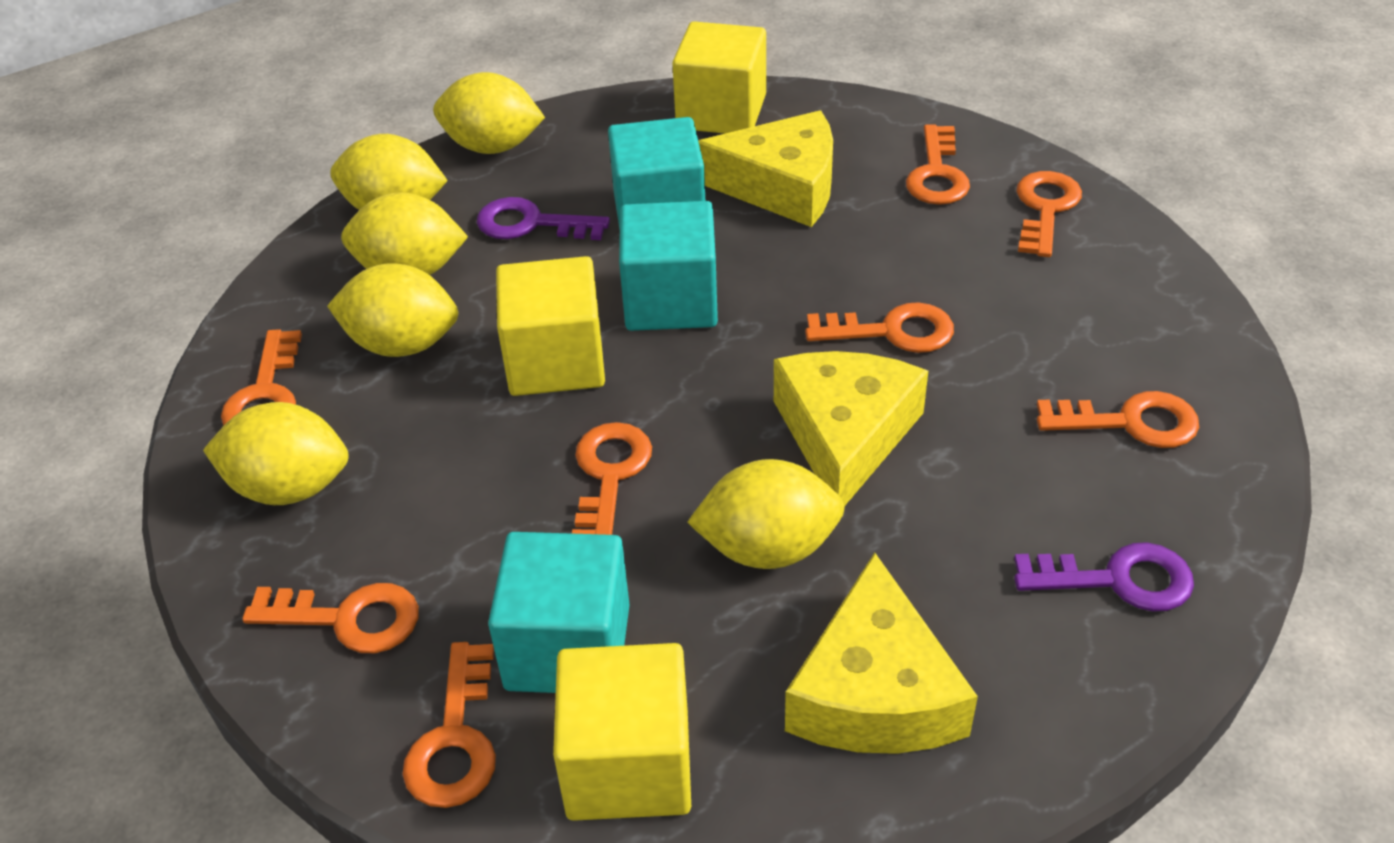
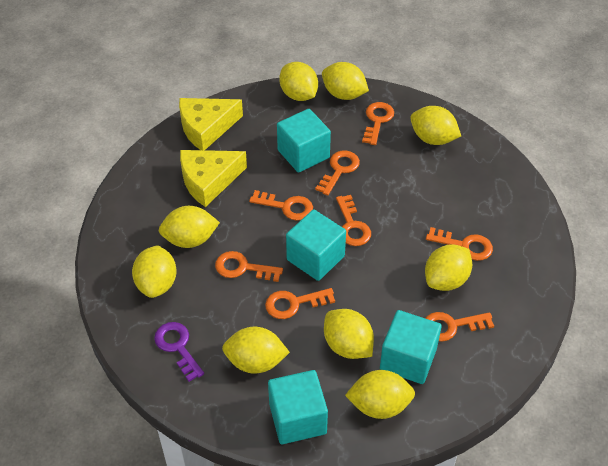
purple key: 2 -> 1
turquoise cube: 3 -> 4
yellow cheese: 3 -> 2
yellow cube: 3 -> 0
yellow lemon: 6 -> 9

